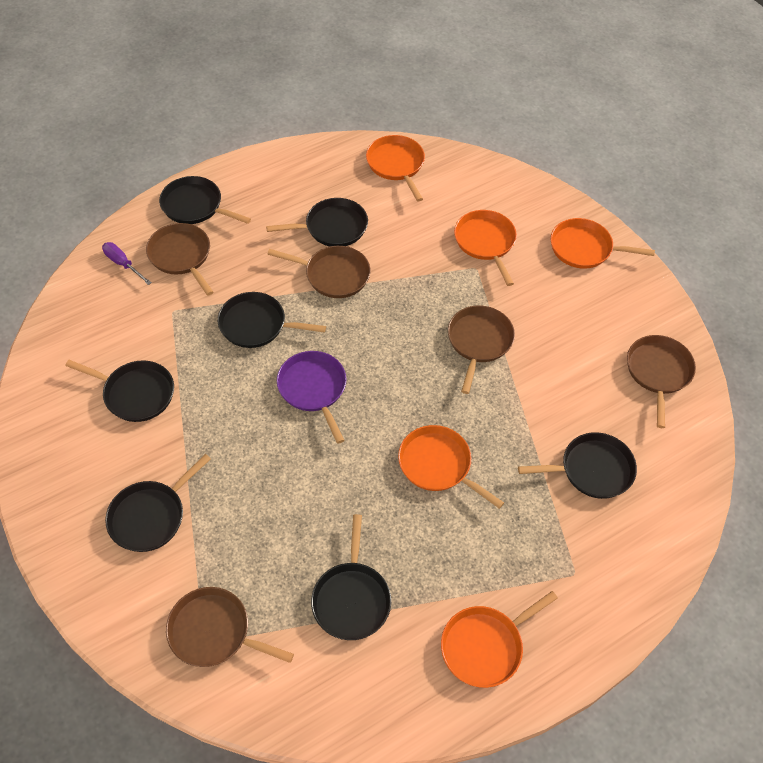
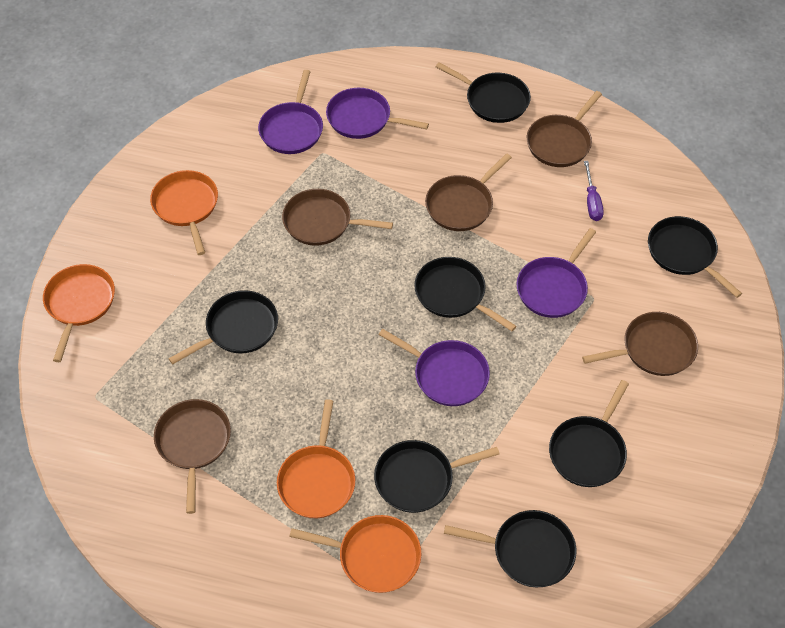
orange pan: 5 -> 4
purple pan: 1 -> 4

